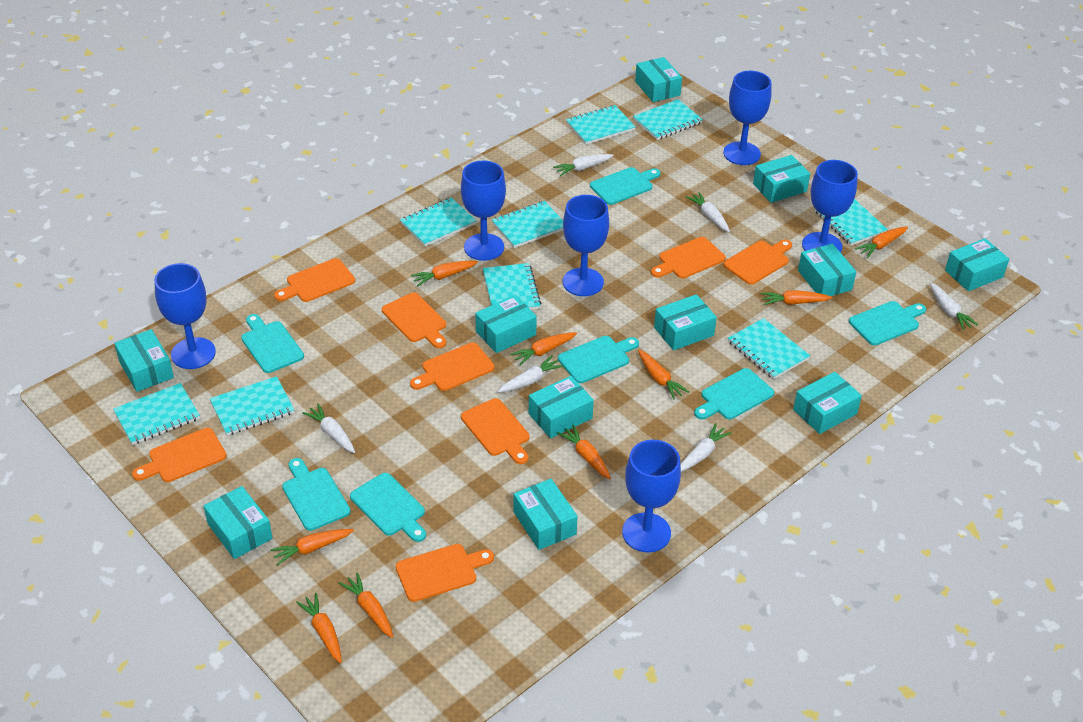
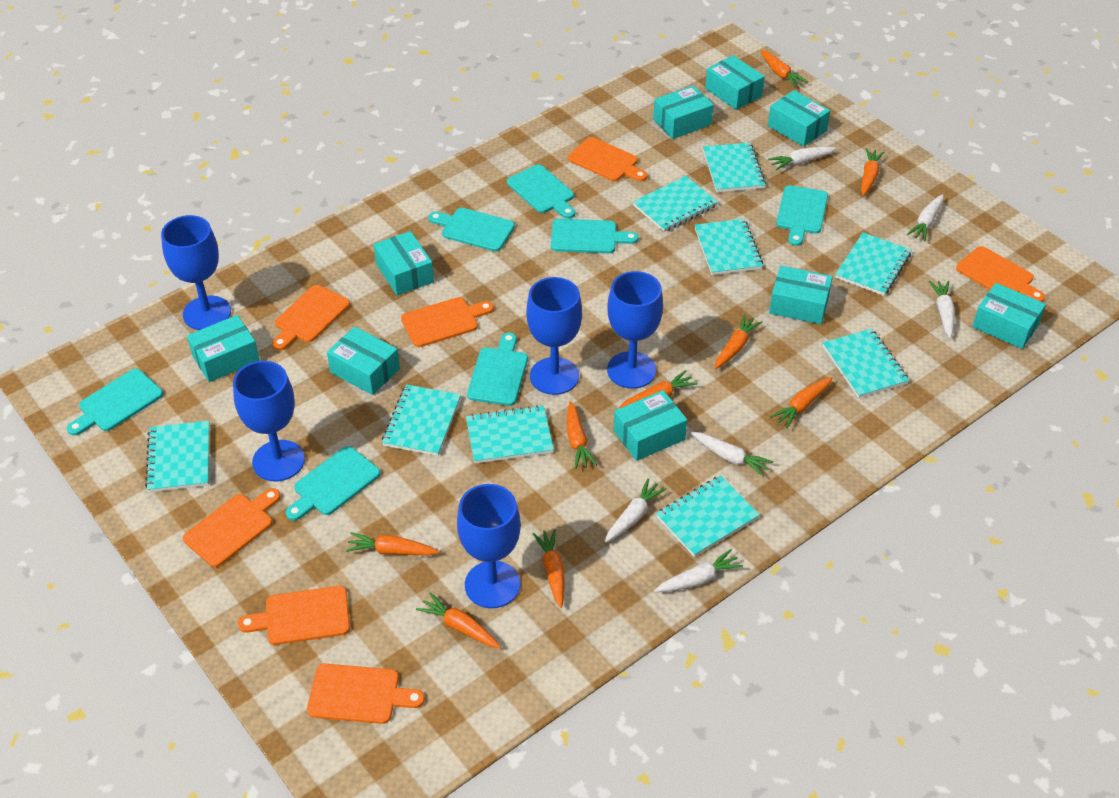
blue goblet: 6 -> 5
orange cutting board: 8 -> 7
turquoise box: 11 -> 9

